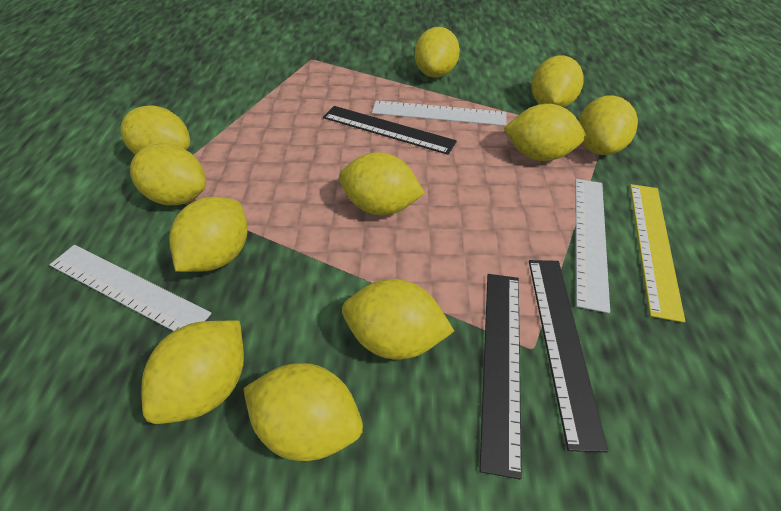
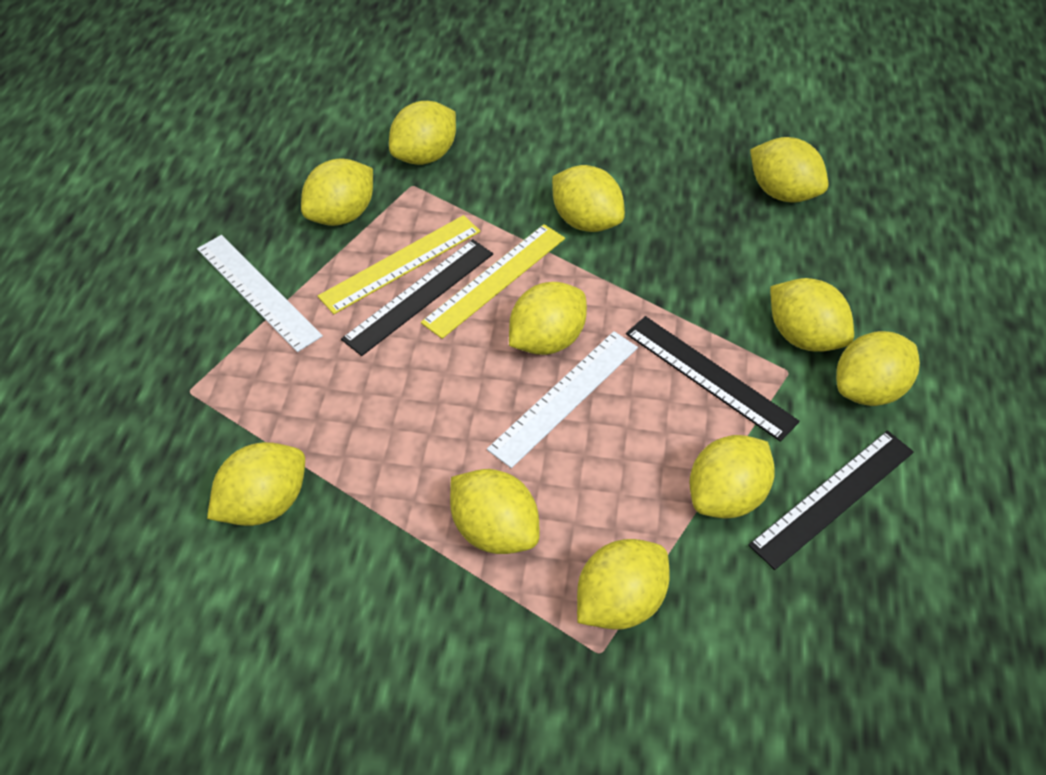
white ruler: 3 -> 2
yellow ruler: 1 -> 2

